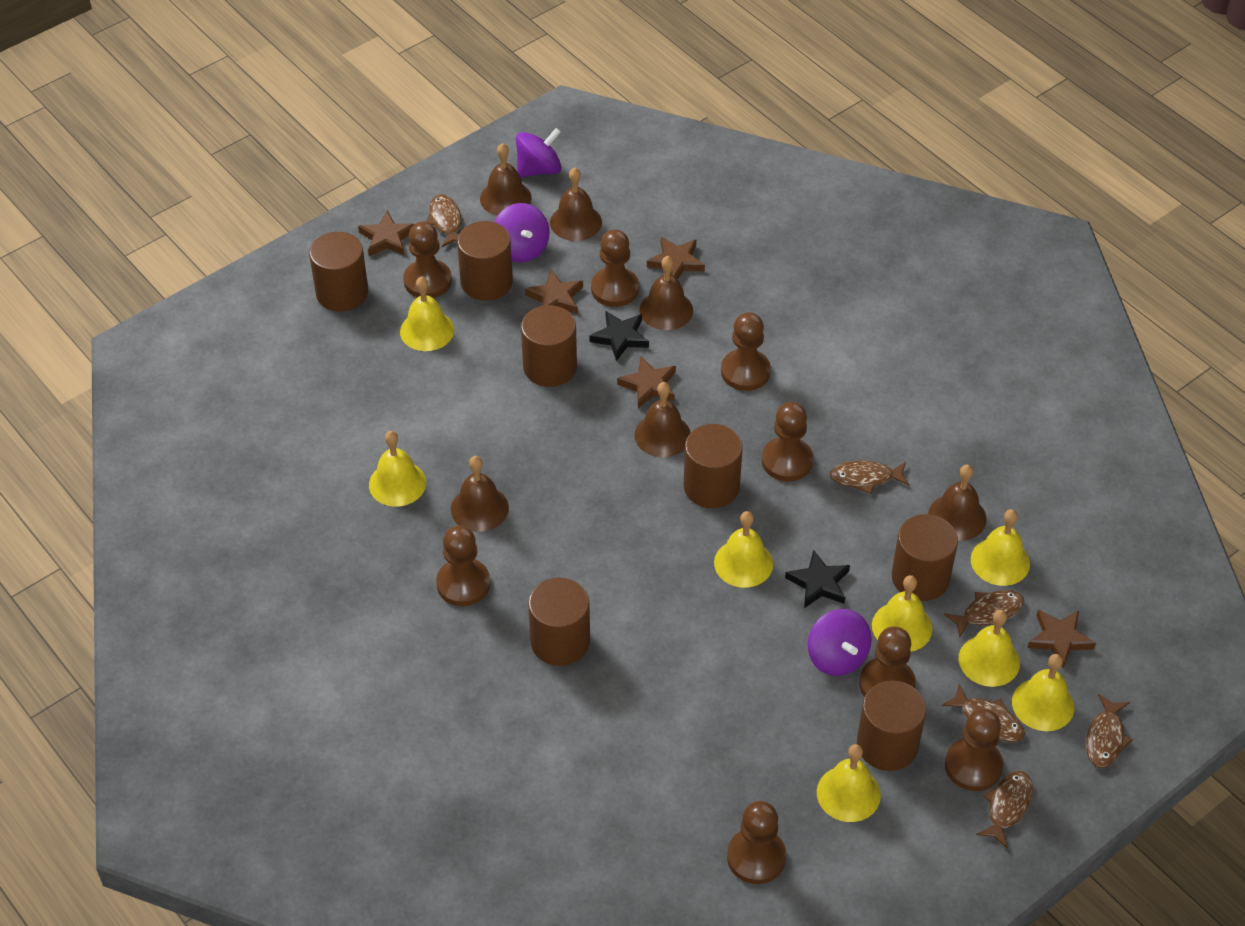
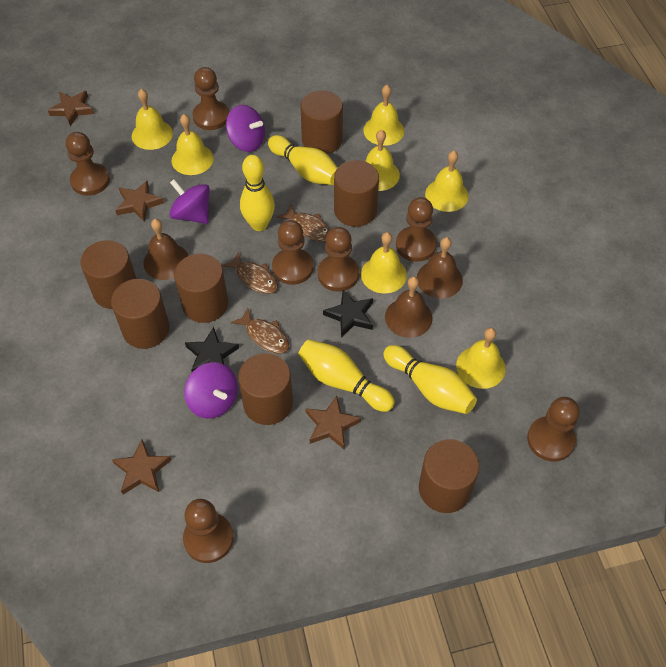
brown bell: 6 -> 3
brown fish: 6 -> 3
brown pawn: 8 -> 7
brown star: 5 -> 4
yellow bell: 8 -> 7
yellow bowling pin: 0 -> 4

